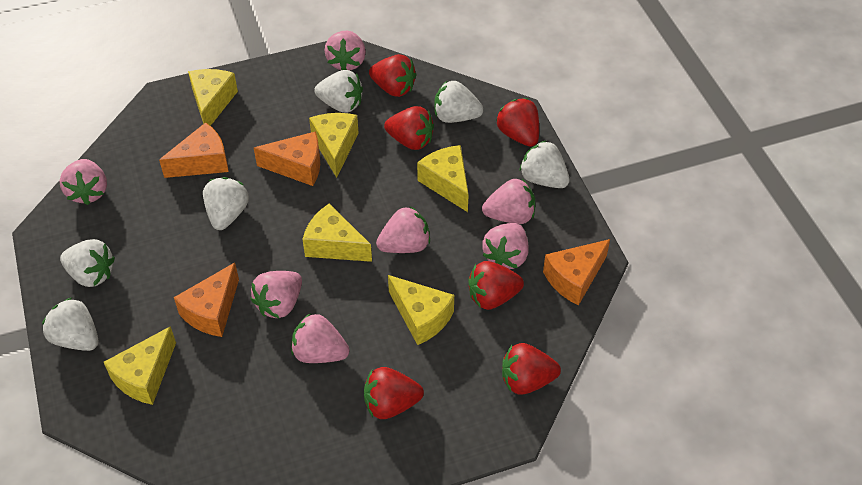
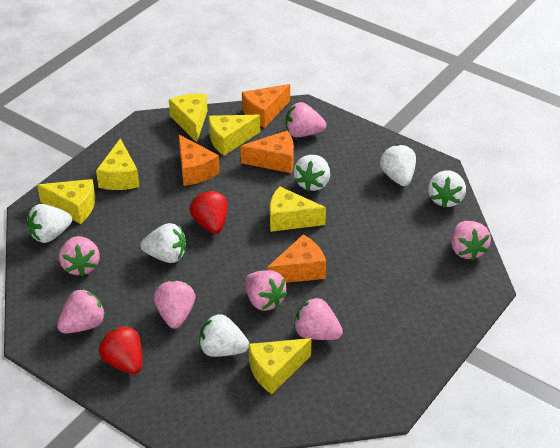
red strawberry: 6 -> 2

